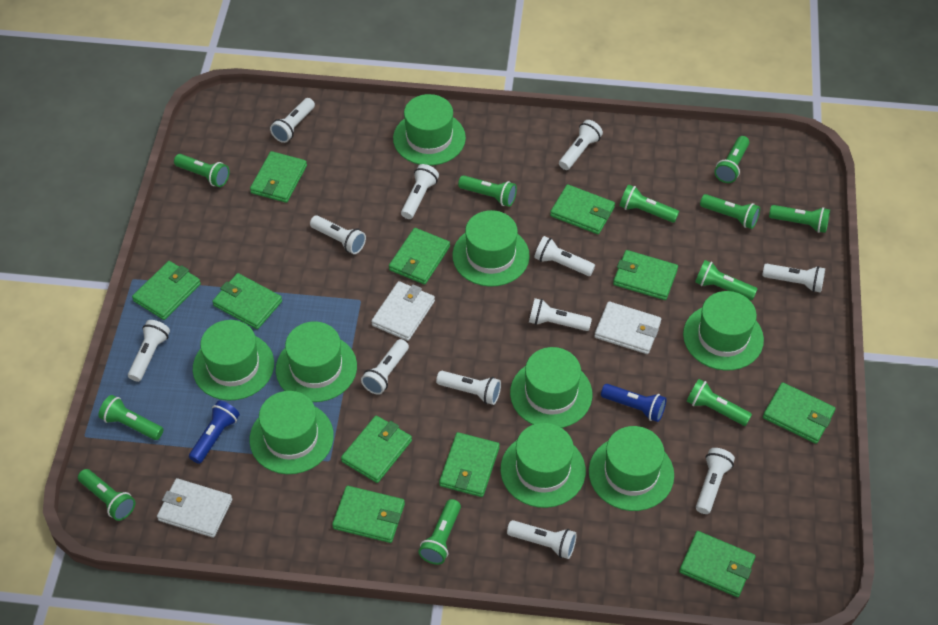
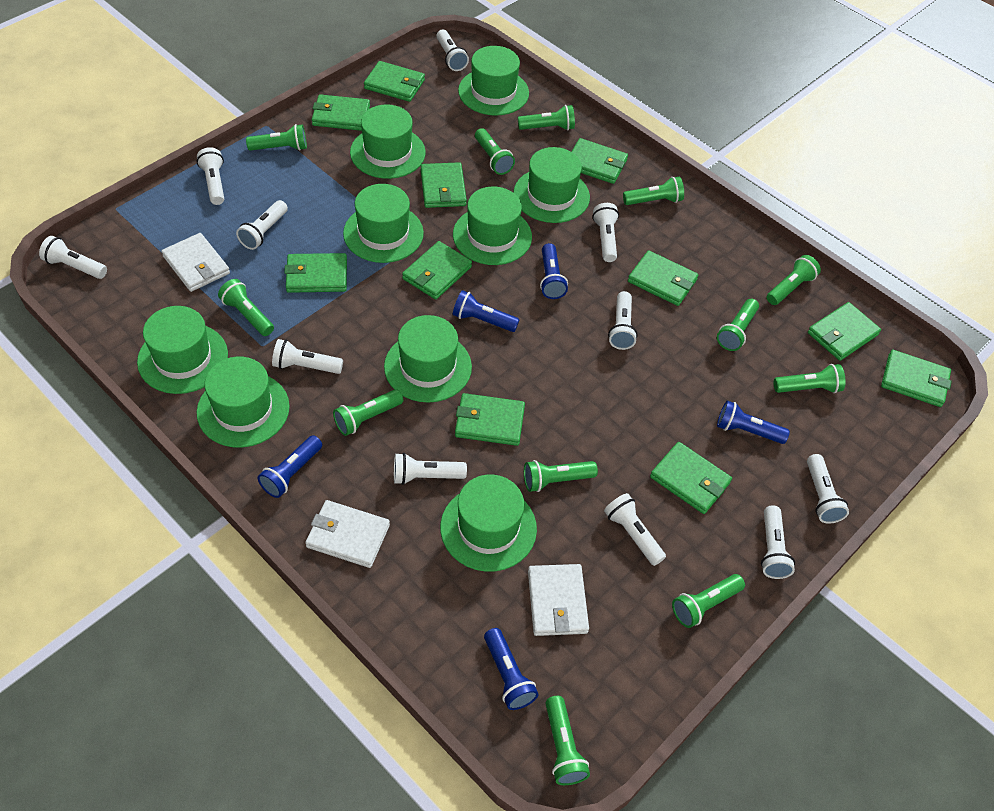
blue flashlight: 2 -> 5
green flashlight: 11 -> 12
white flashlight: 12 -> 11

